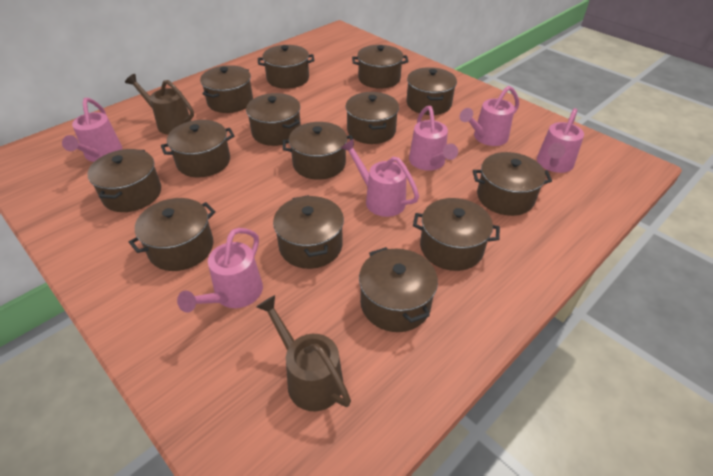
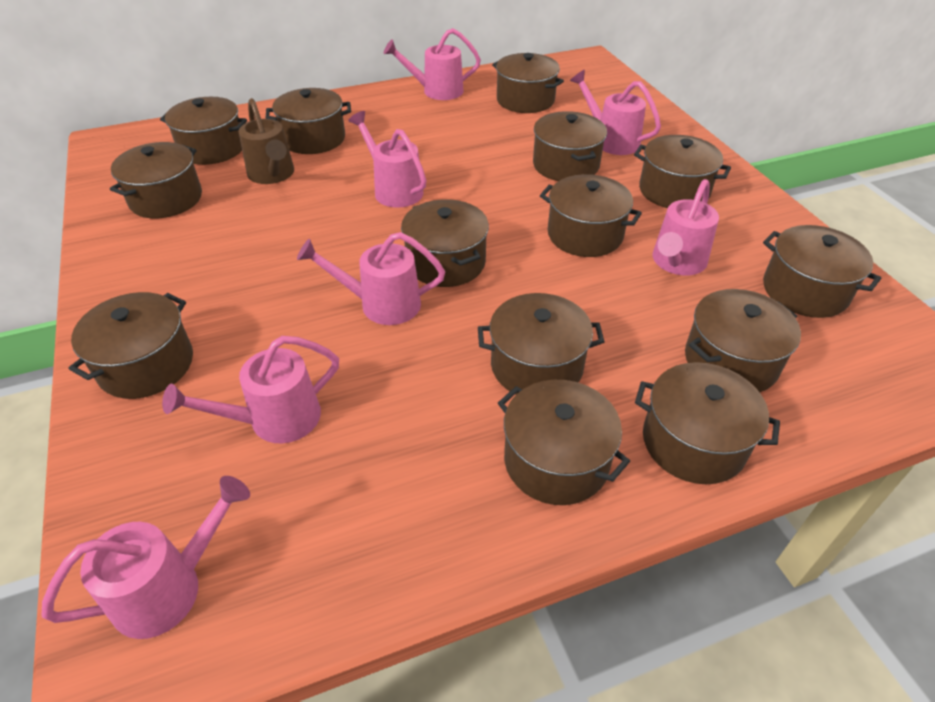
brown watering can: 2 -> 1
pink watering can: 6 -> 7

